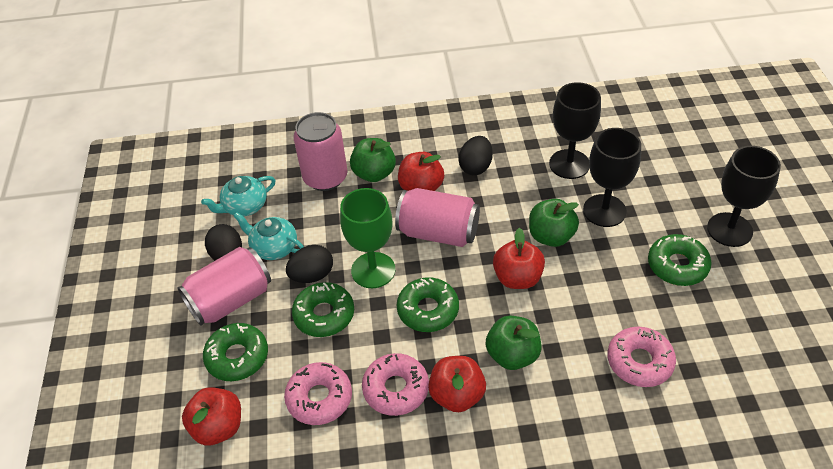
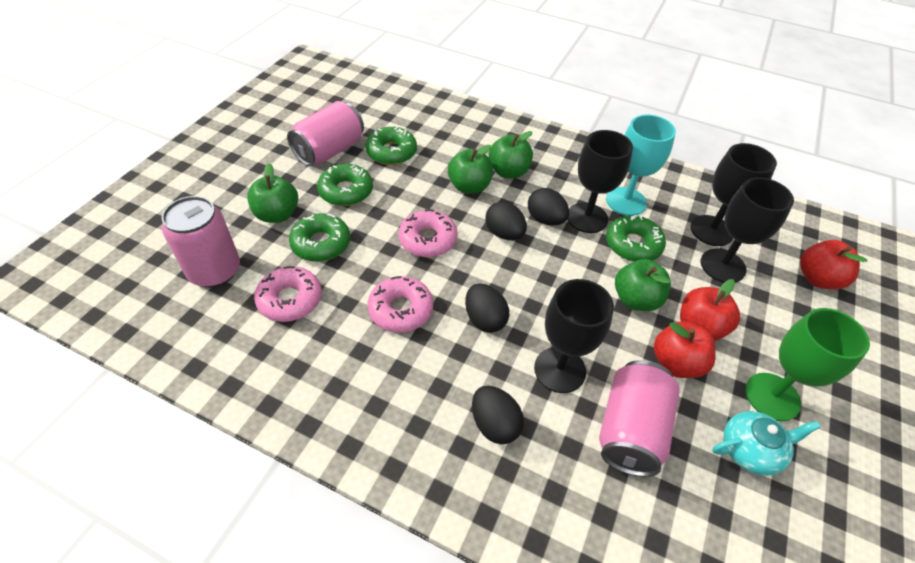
black egg: 3 -> 4
black goblet: 3 -> 4
green apple: 3 -> 4
red apple: 4 -> 3
turquoise goblet: 0 -> 1
turquoise teapot: 2 -> 1

